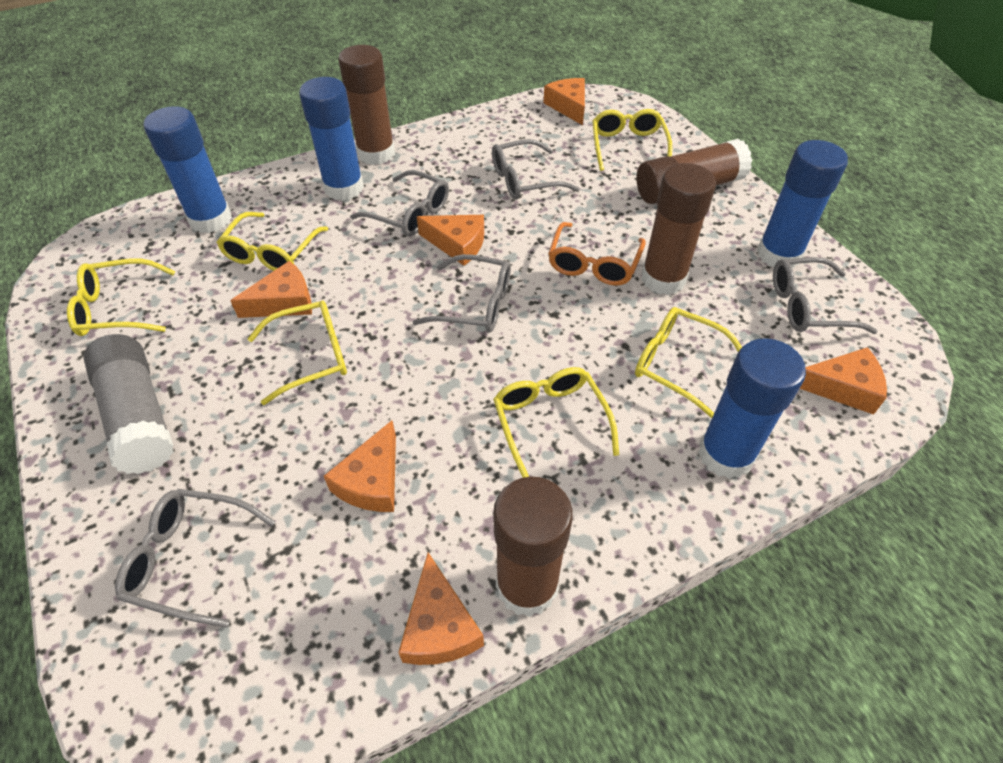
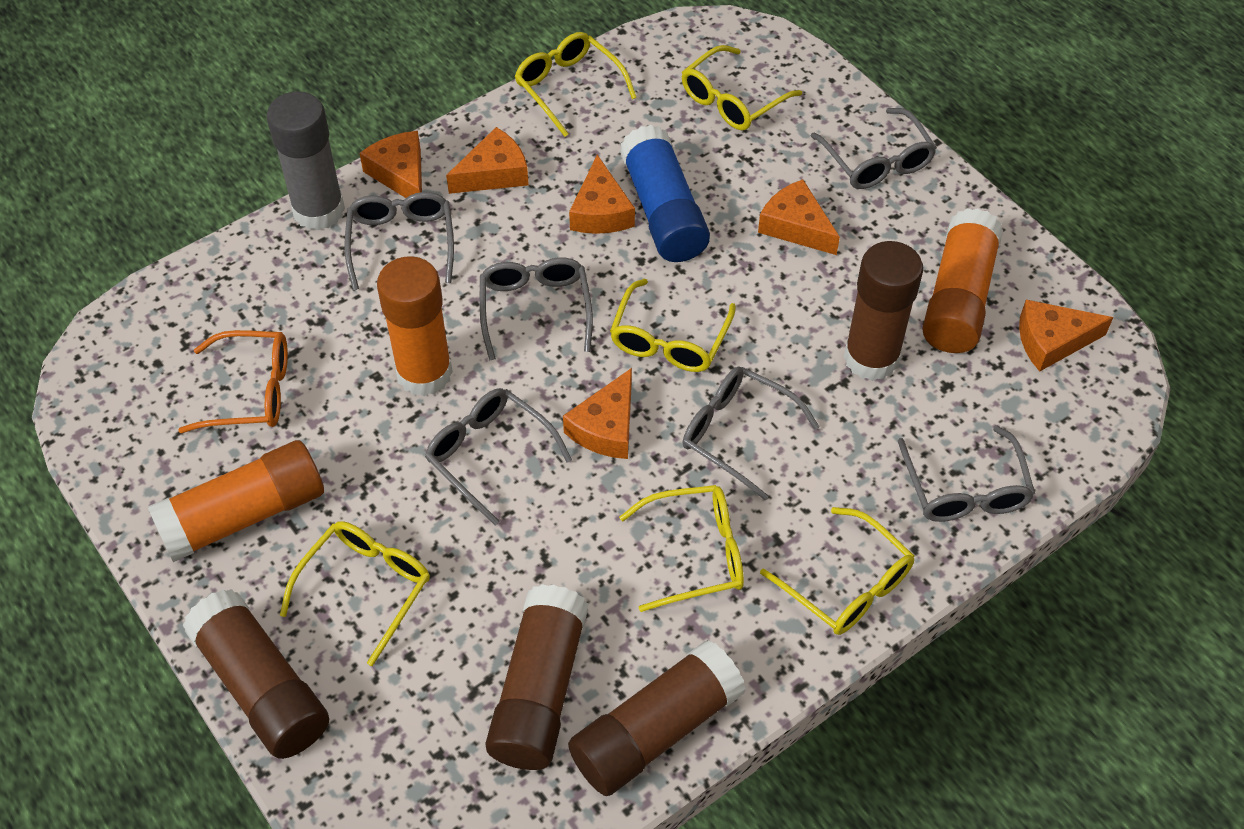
blue glue stick: 4 -> 1
grey glasses: 5 -> 6
orange glue stick: 0 -> 3

